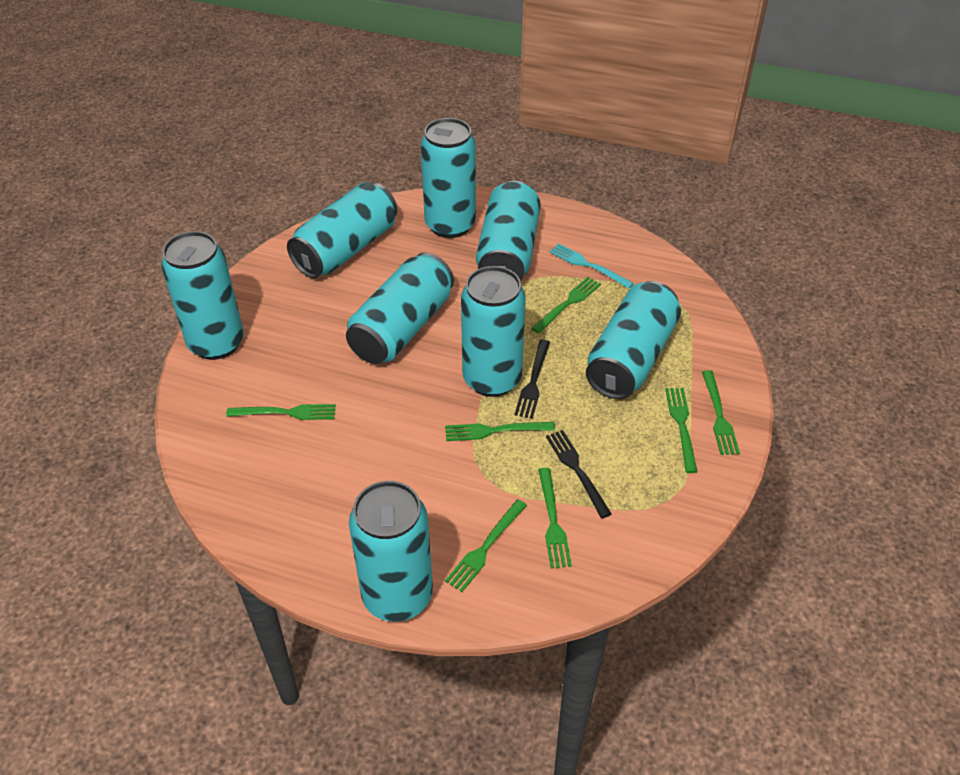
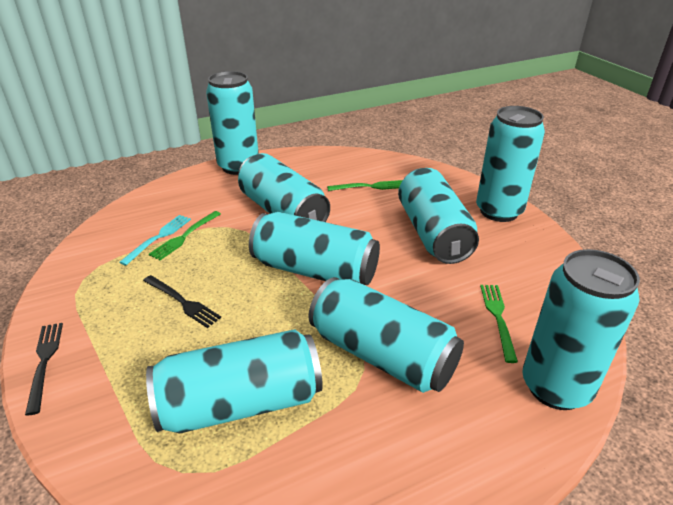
green fork: 7 -> 3

